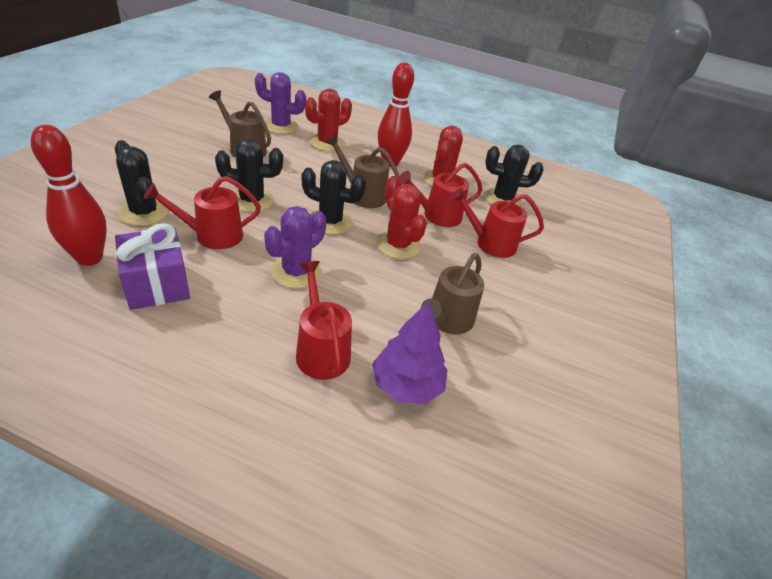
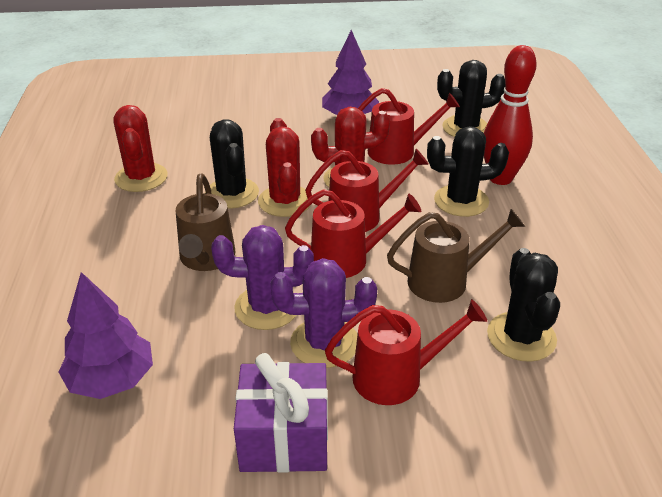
brown watering can: 3 -> 2
purple tree: 1 -> 2
red bowling pin: 2 -> 1

